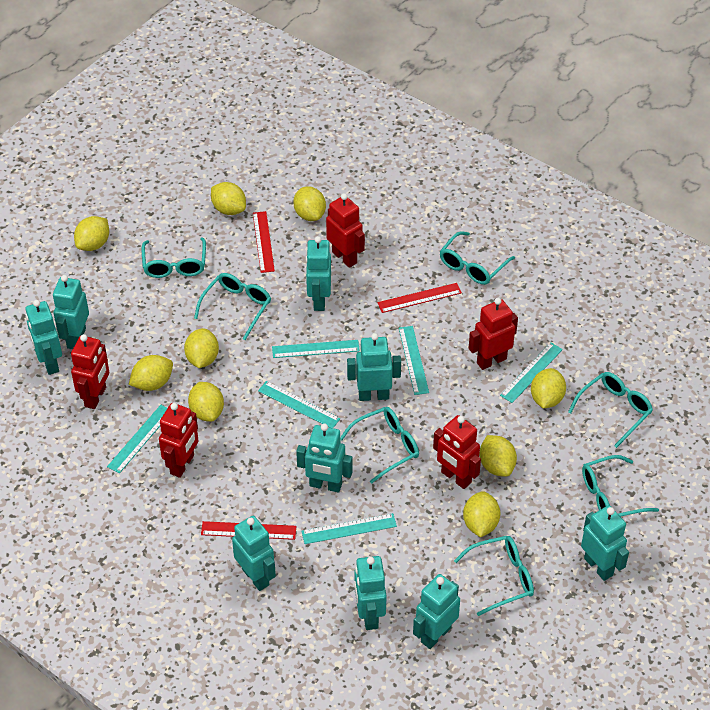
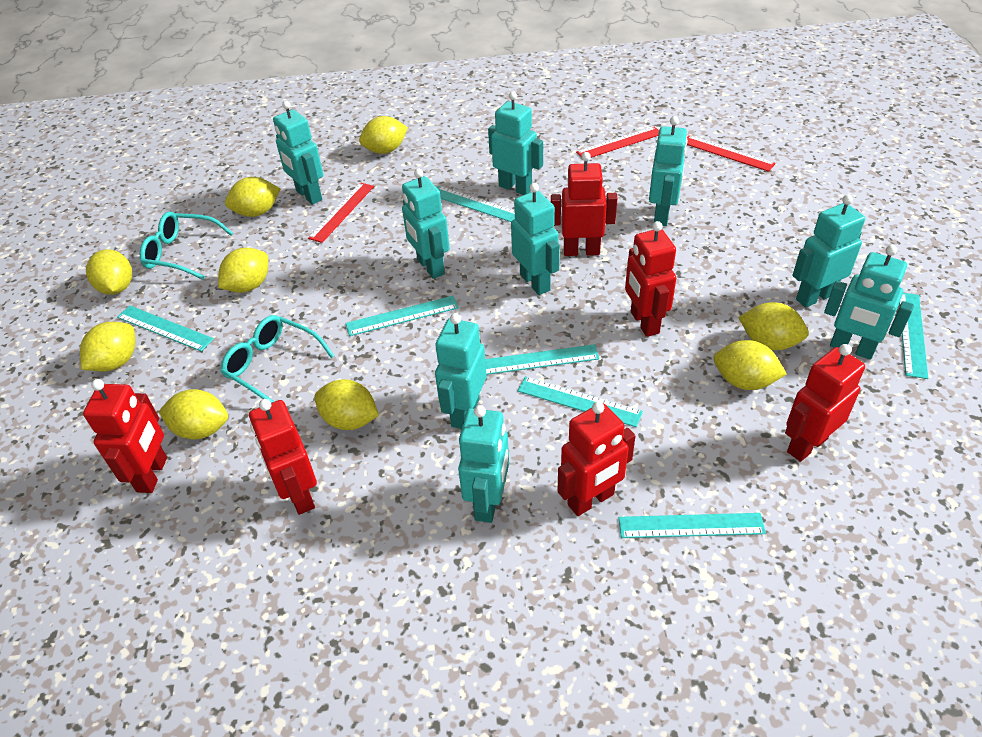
red robot: 5 -> 6
turquoise glasses: 7 -> 2
turquoise ruler: 6 -> 7

